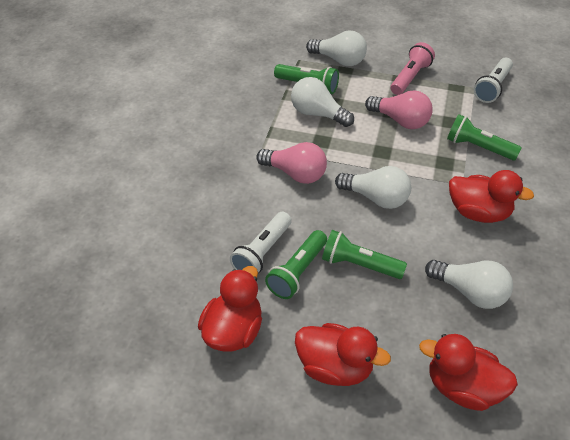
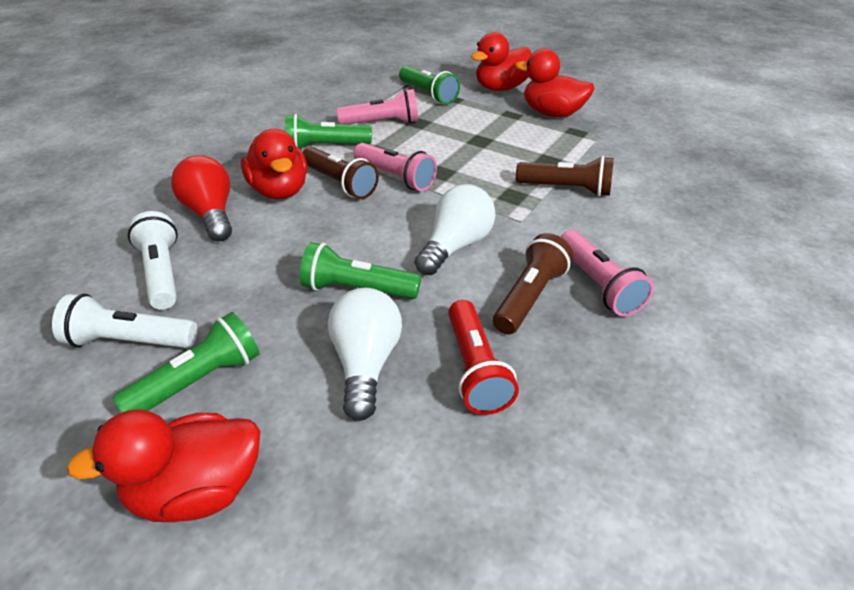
brown flashlight: 0 -> 3
pink flashlight: 1 -> 3
pink light bulb: 2 -> 0
red flashlight: 0 -> 1
red light bulb: 0 -> 1
white light bulb: 4 -> 2

